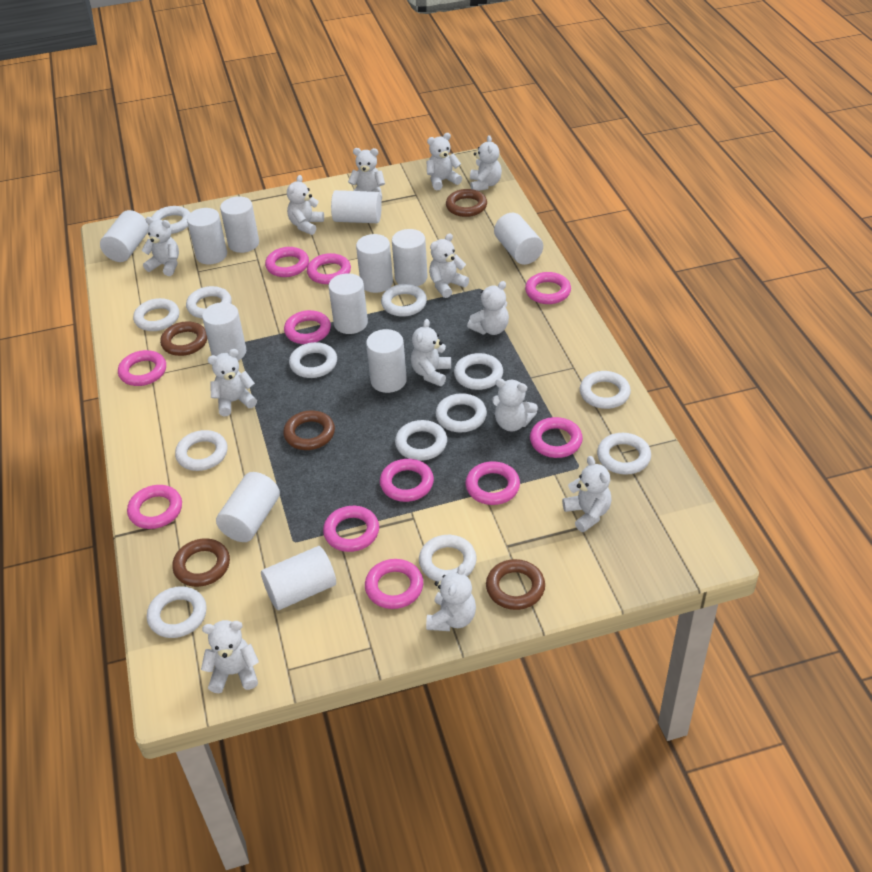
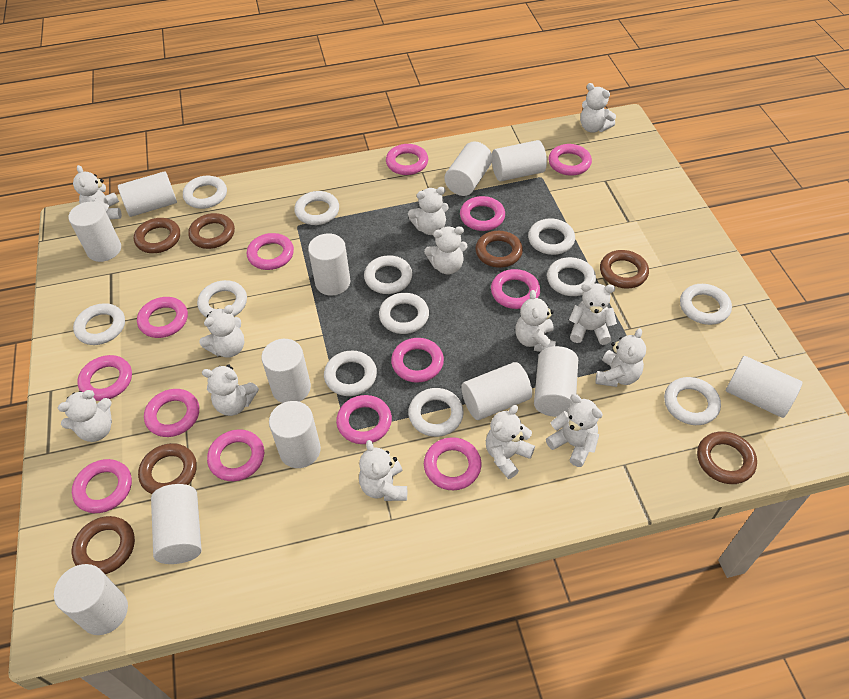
brown ring: 5 -> 7
pink ring: 11 -> 13
white ring: 13 -> 12

